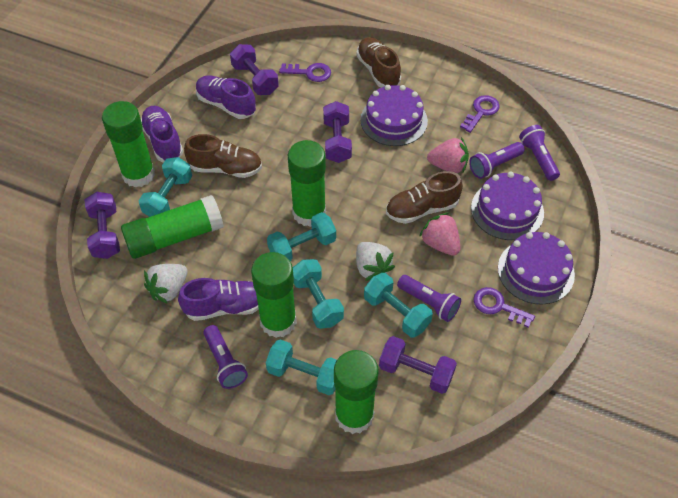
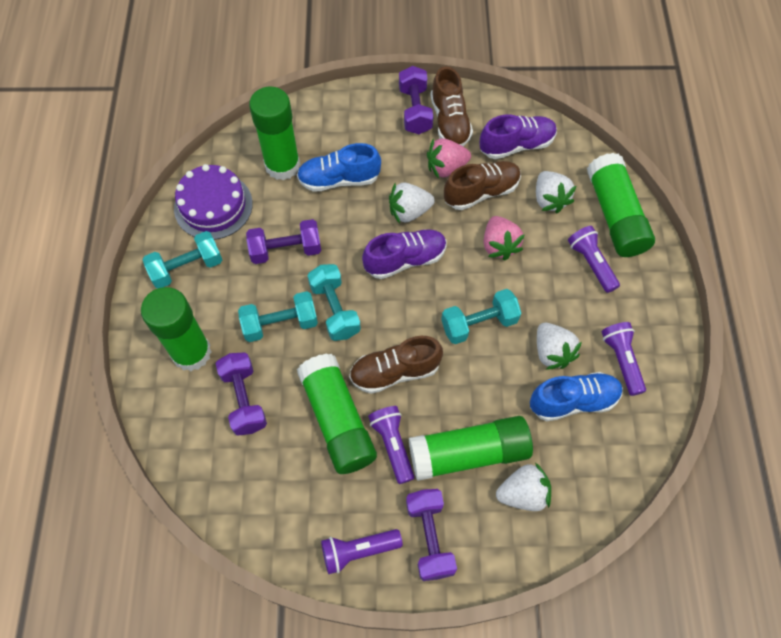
blue shoe: 0 -> 2
purple cake: 3 -> 1
purple key: 3 -> 0
purple shoe: 3 -> 2
turquoise dumbbell: 5 -> 4
white strawberry: 2 -> 4

